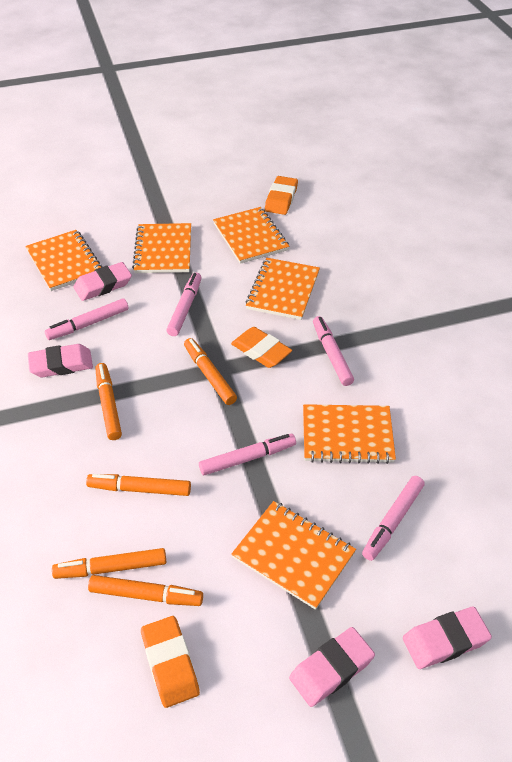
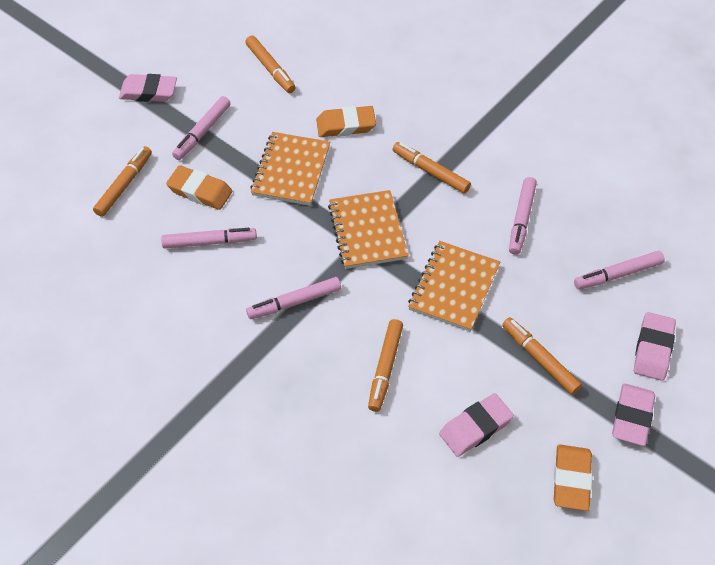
orange notebook: 6 -> 3

